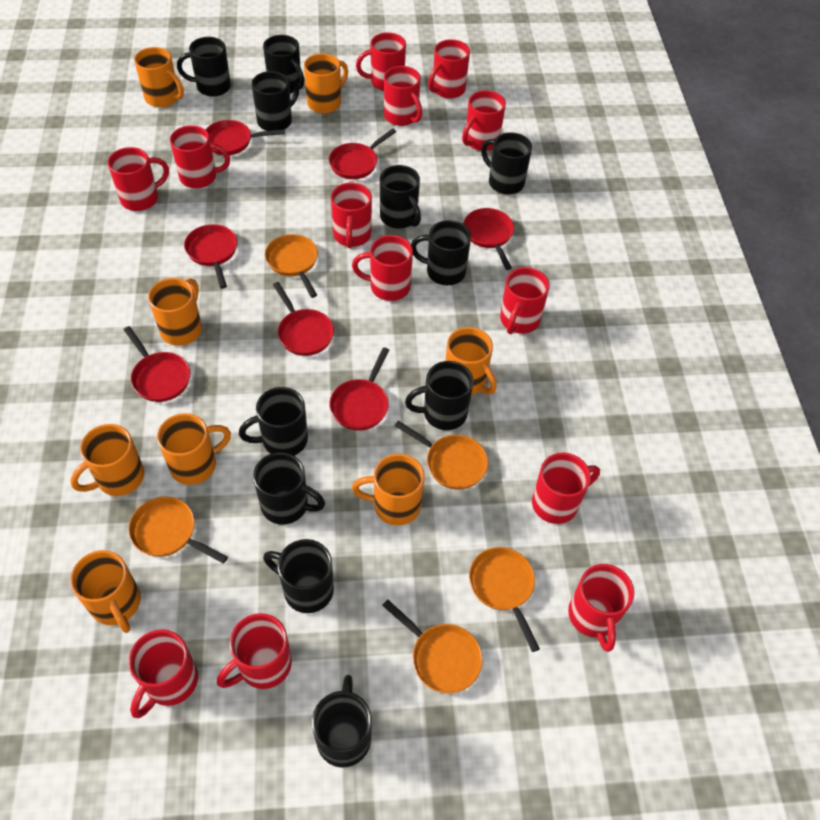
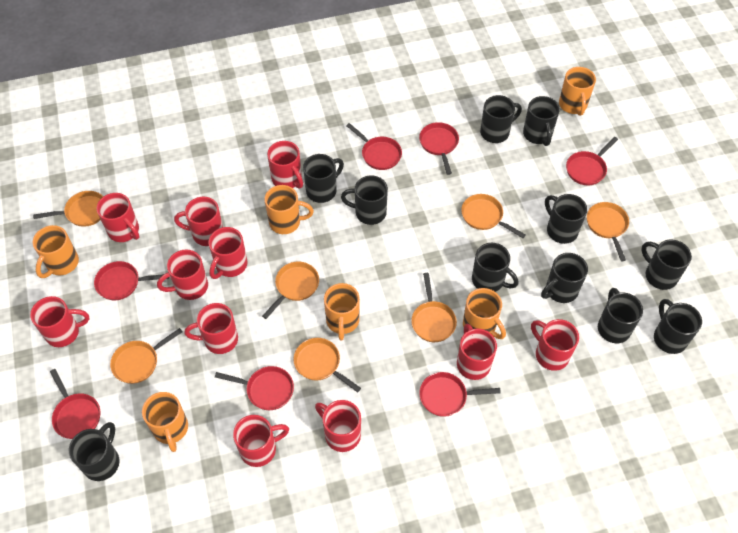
orange mug: 8 -> 6
orange pan: 5 -> 7
red mug: 13 -> 11

